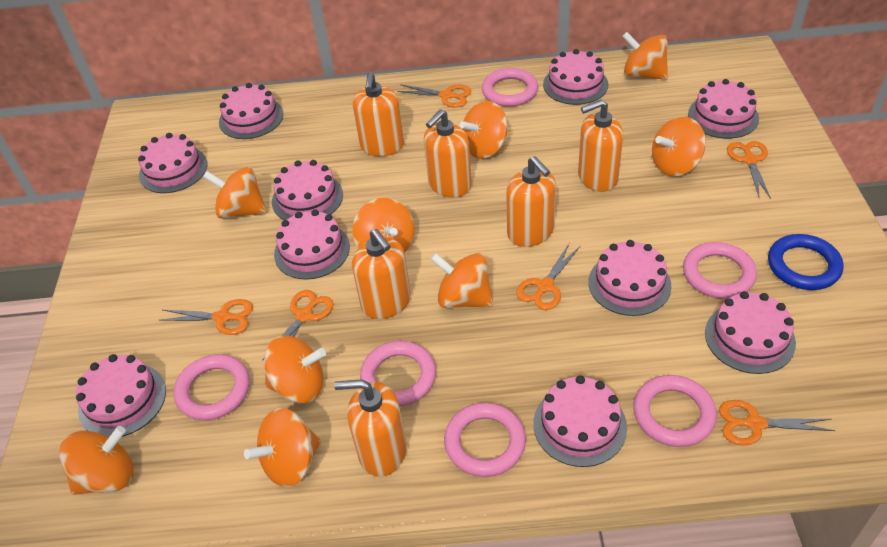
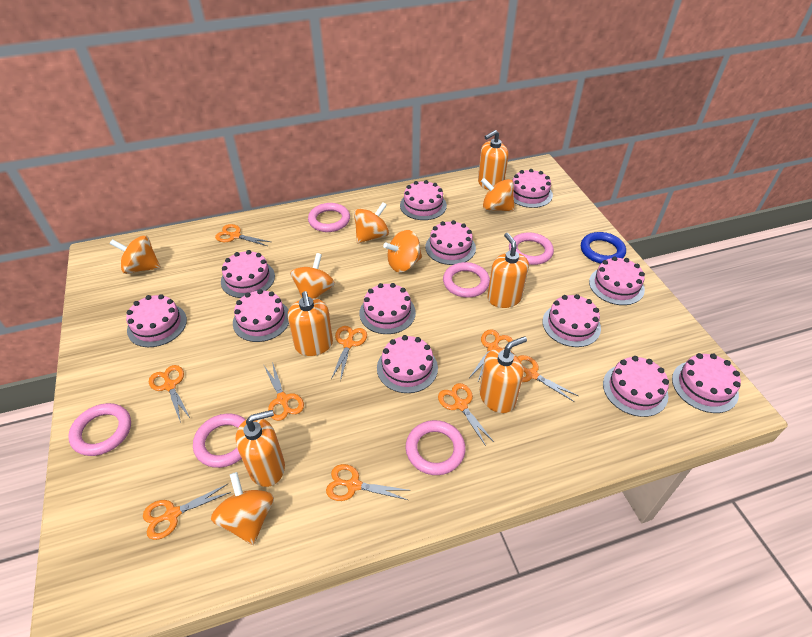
orange scissors: 6 -> 9
orange soap dispenser: 6 -> 5
orange spinning top: 9 -> 6
pink cake: 10 -> 12

